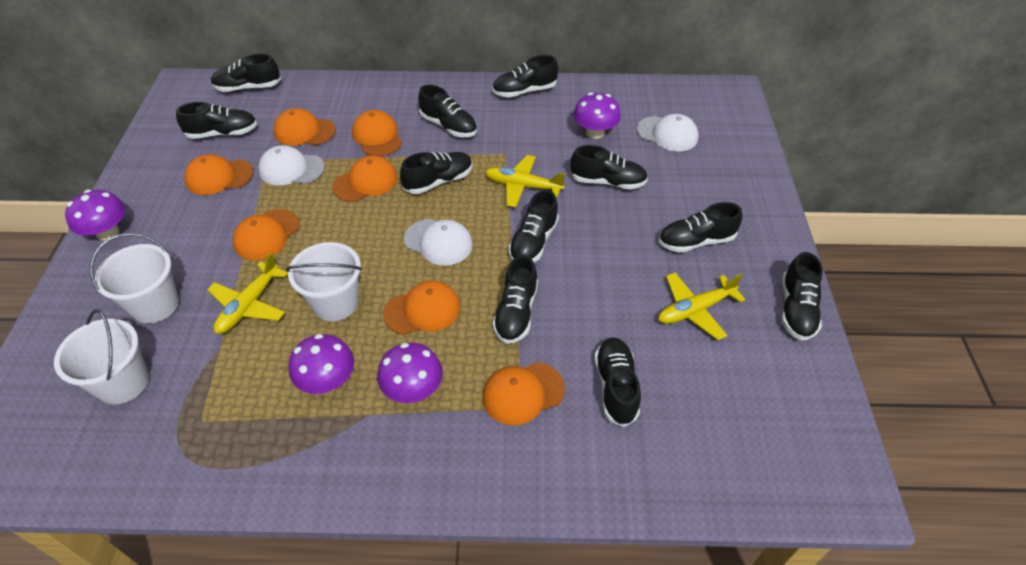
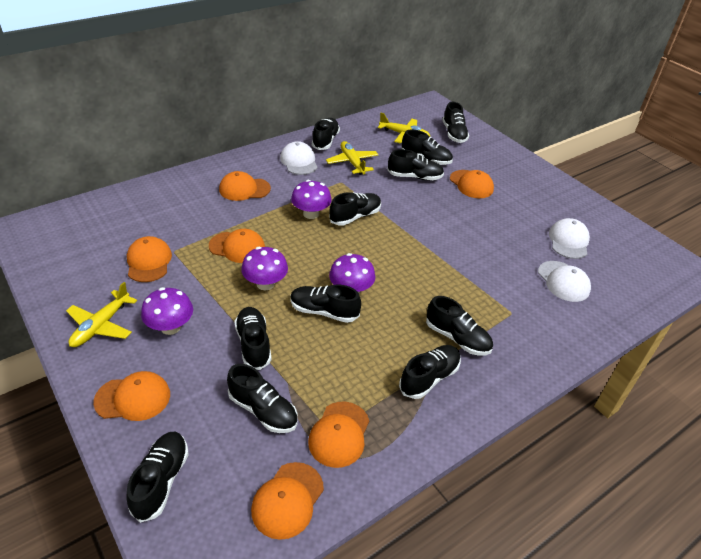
white bucket: 3 -> 0

